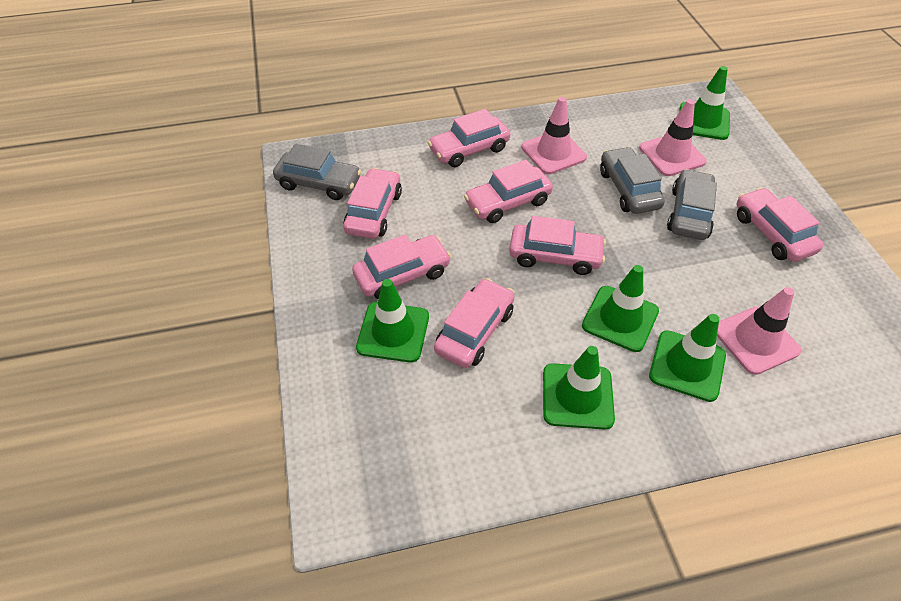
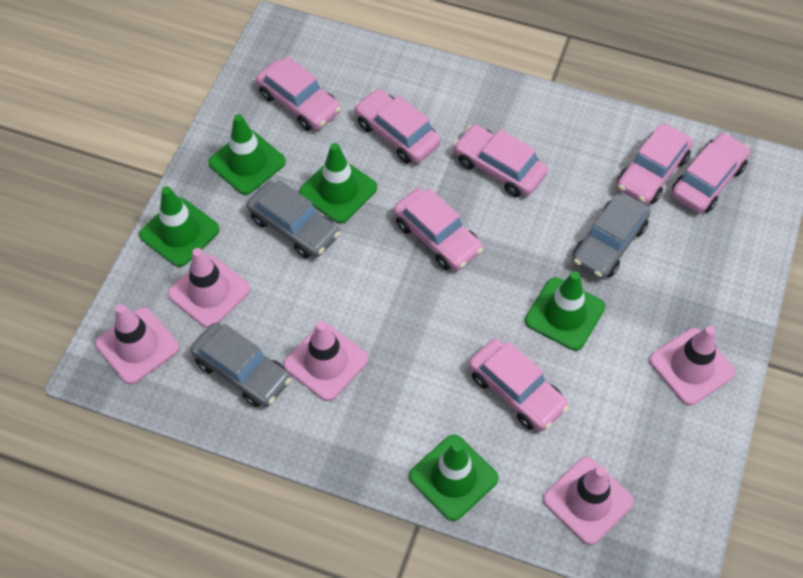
pink traffic cone: 3 -> 5

